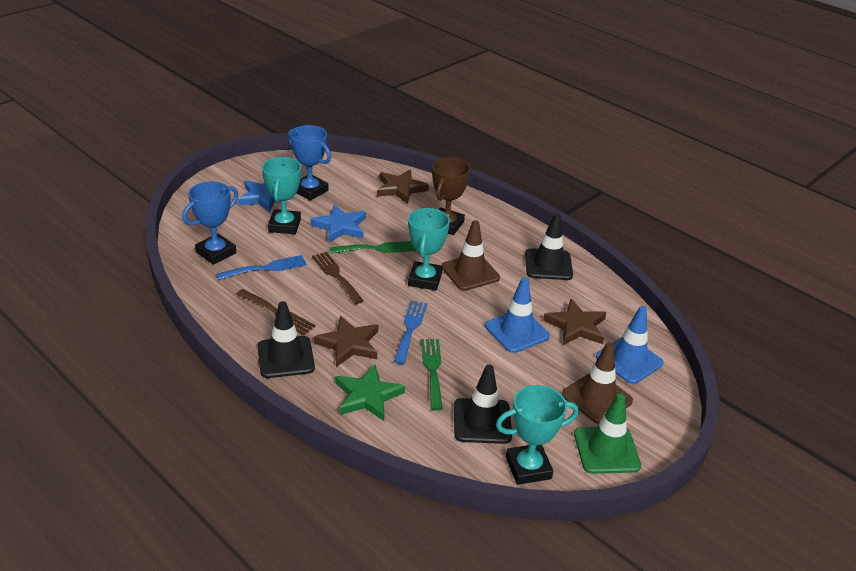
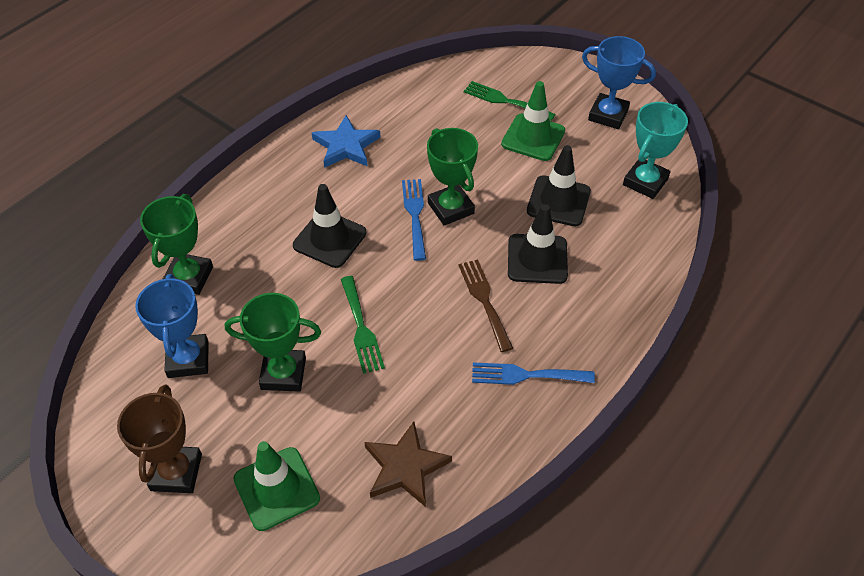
blue star: 2 -> 1
blue traffic cone: 2 -> 0
brown fork: 2 -> 1
brown star: 3 -> 1
brown traffic cone: 2 -> 0
green star: 1 -> 0
green traffic cone: 1 -> 2
green trophy: 0 -> 3
turquoise trophy: 3 -> 1

